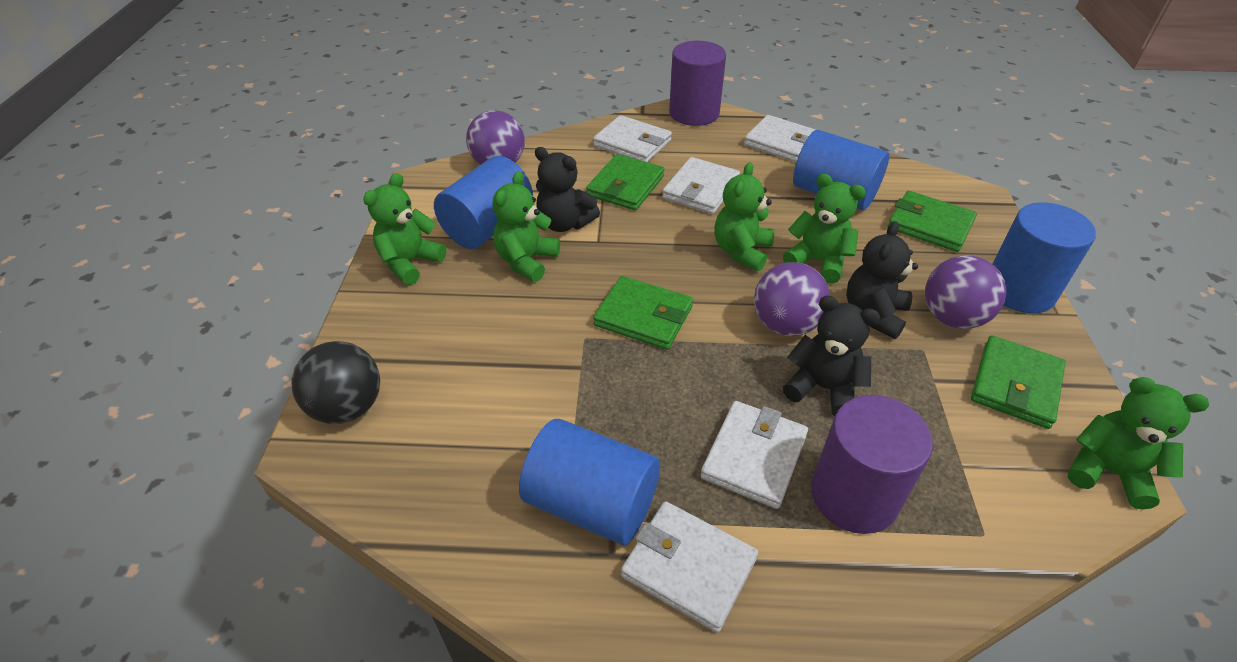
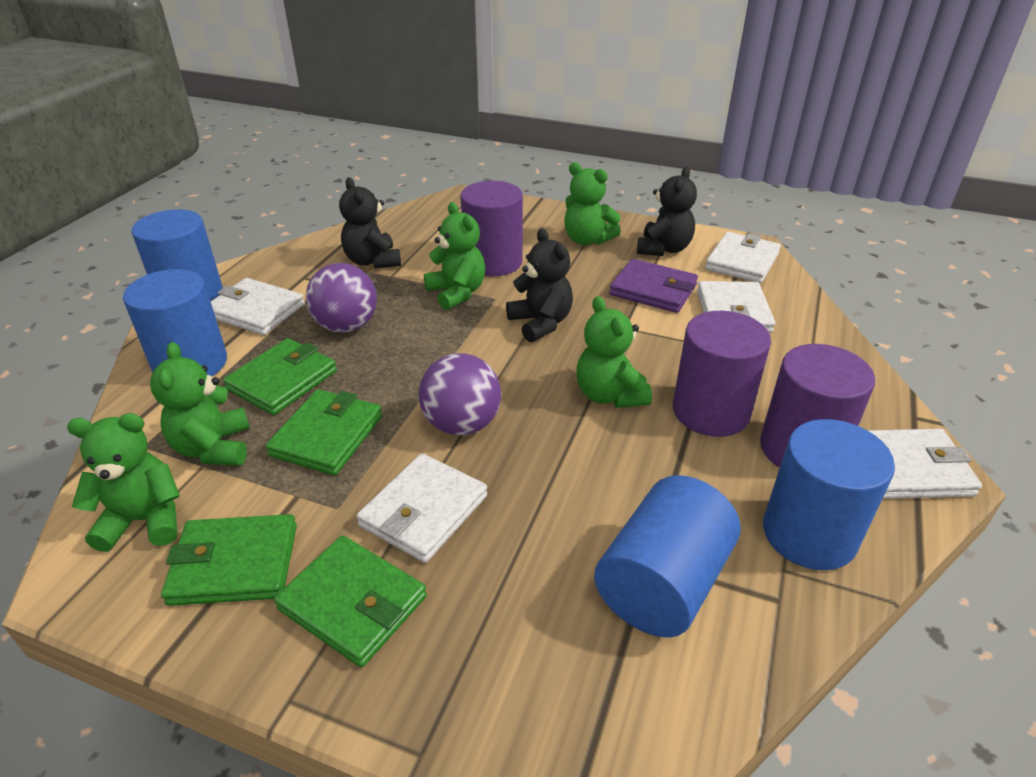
black ball: 1 -> 0
purple ball: 3 -> 2
purple cylinder: 2 -> 3
purple wallet: 0 -> 1

